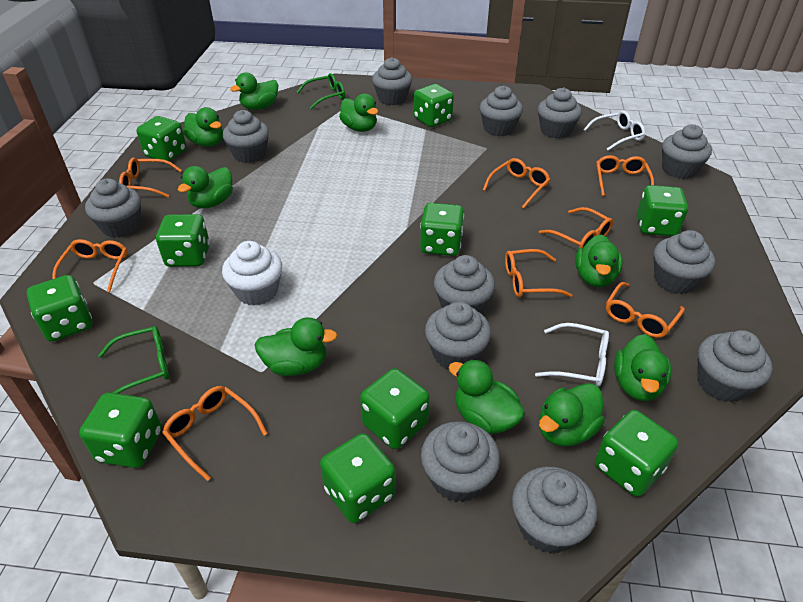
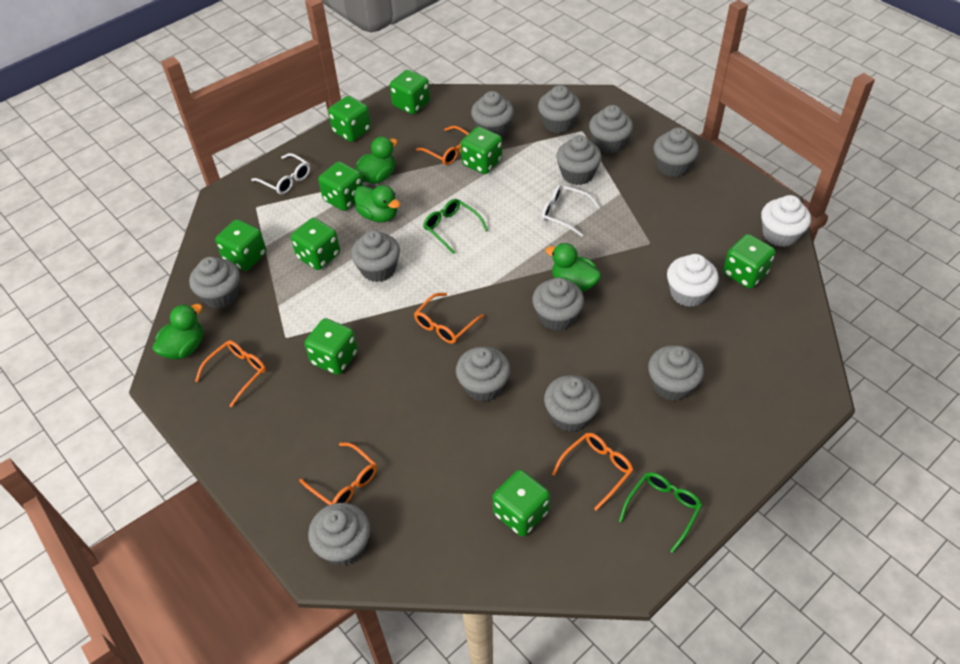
green dice: 10 -> 9
green duck: 9 -> 4
orange glasses: 8 -> 5
white cupcake: 1 -> 2

